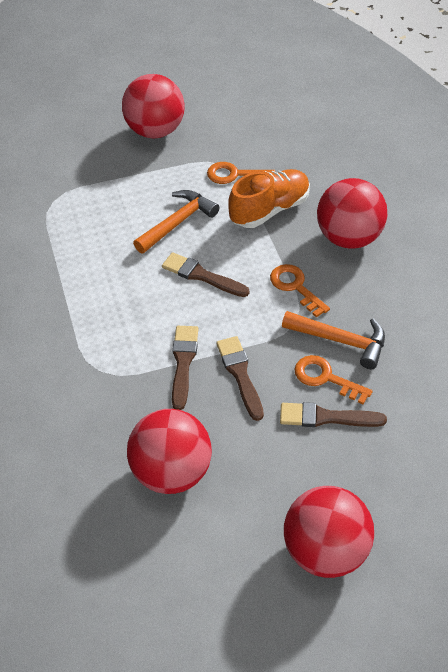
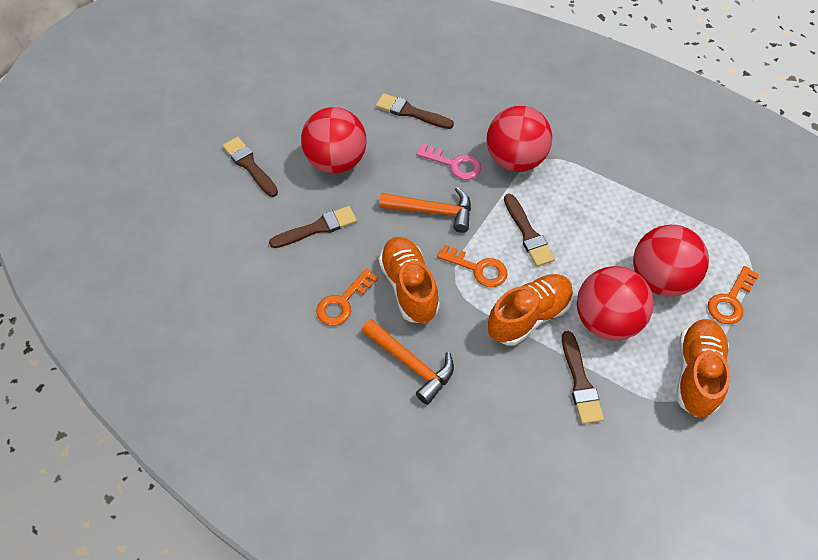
brown brush: 4 -> 5
orange shoe: 1 -> 3
pink key: 0 -> 1

